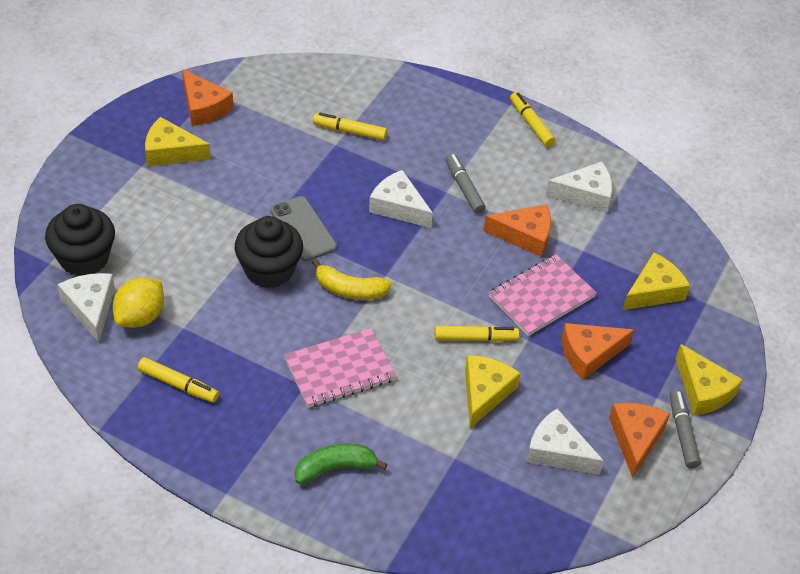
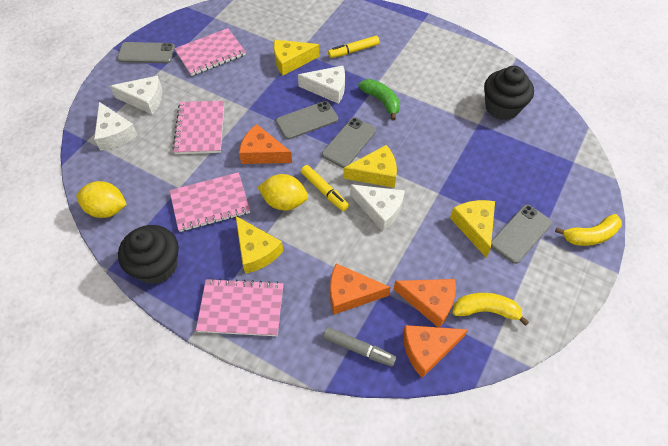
grey marker: 2 -> 1
grey phone: 1 -> 4
pink notebook: 2 -> 4
yellow banana: 1 -> 2
yellow lemon: 1 -> 2
yellow marker: 4 -> 2

